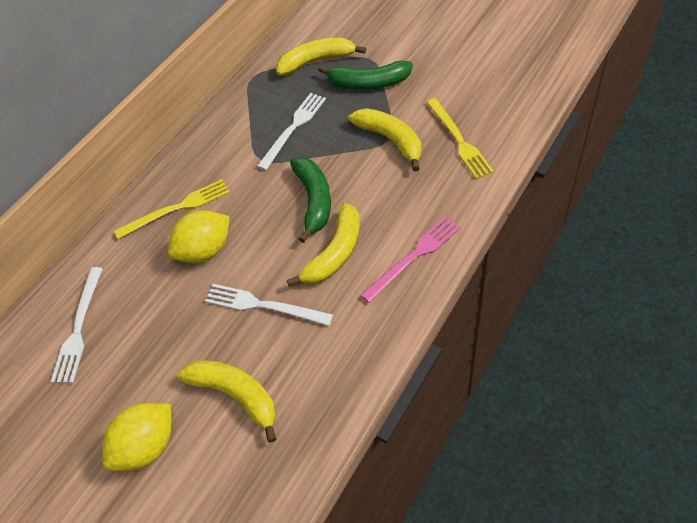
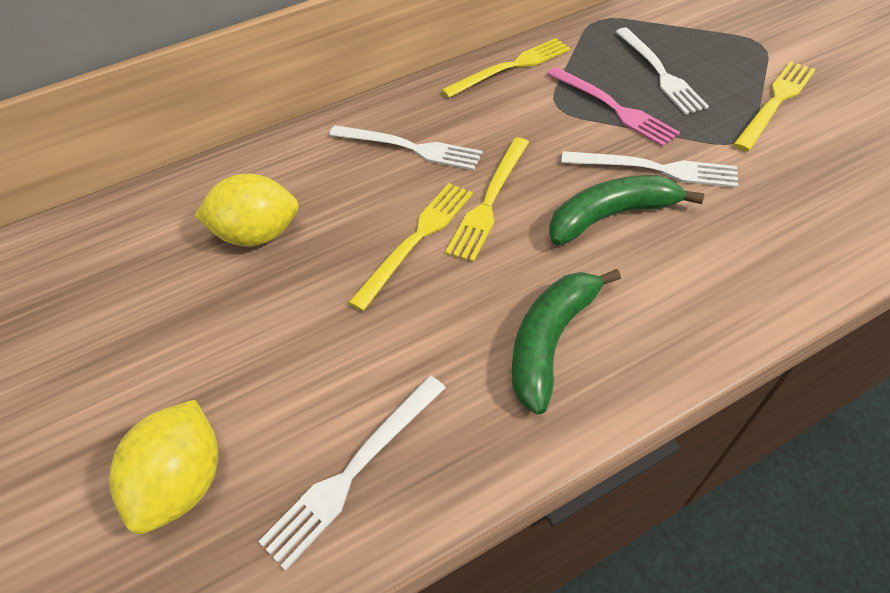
white fork: 3 -> 4
yellow banana: 4 -> 0
yellow fork: 2 -> 4

